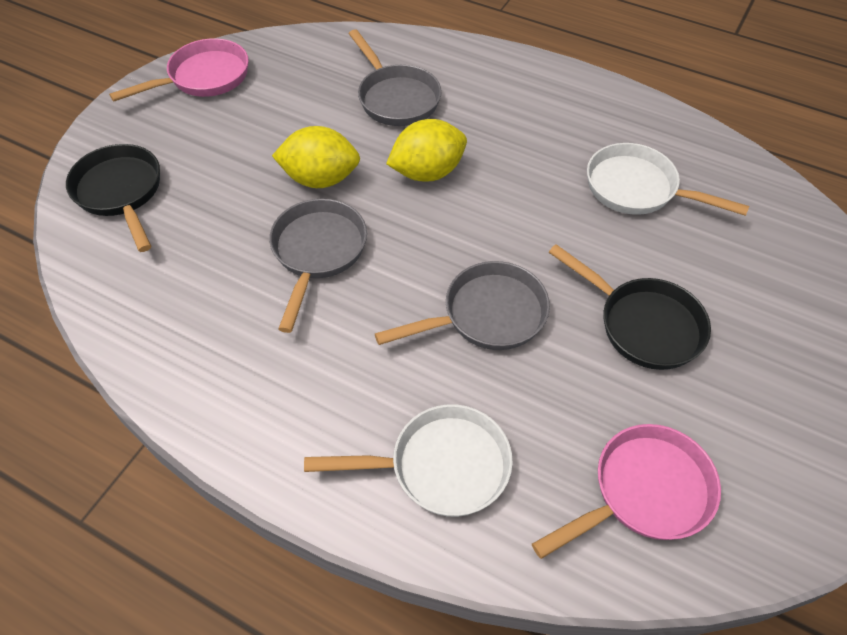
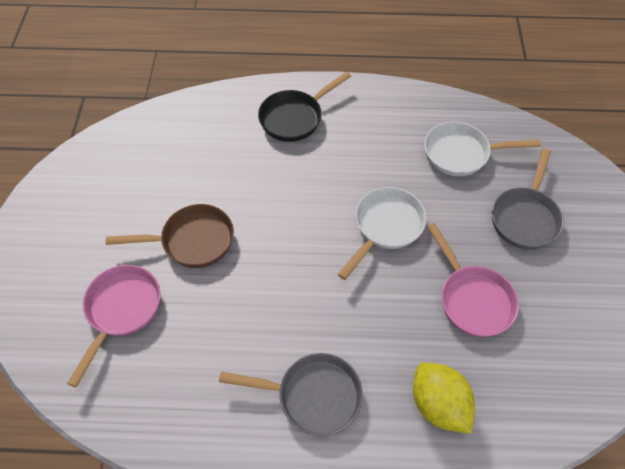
black pan: 2 -> 1
brown pan: 0 -> 1
grey pan: 3 -> 2
yellow lemon: 2 -> 1

